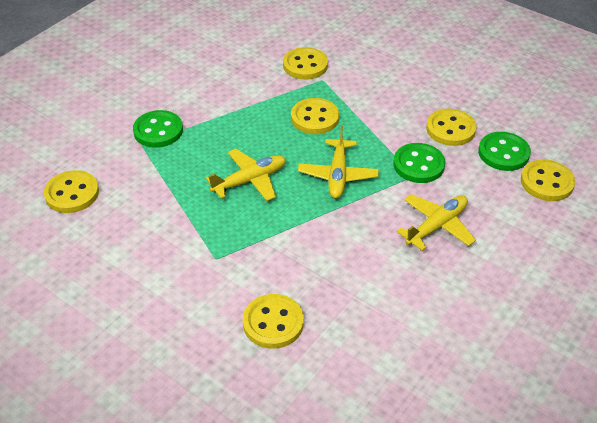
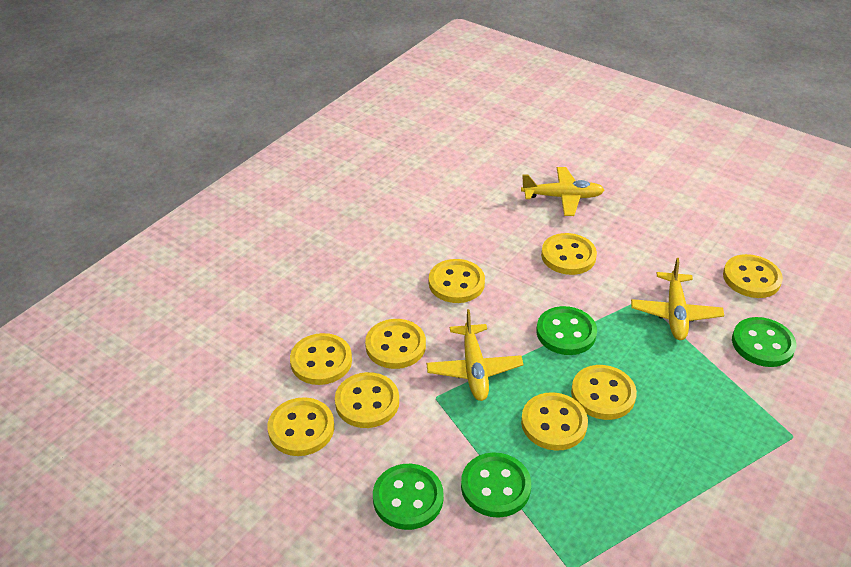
green button: 3 -> 4
yellow button: 6 -> 9

